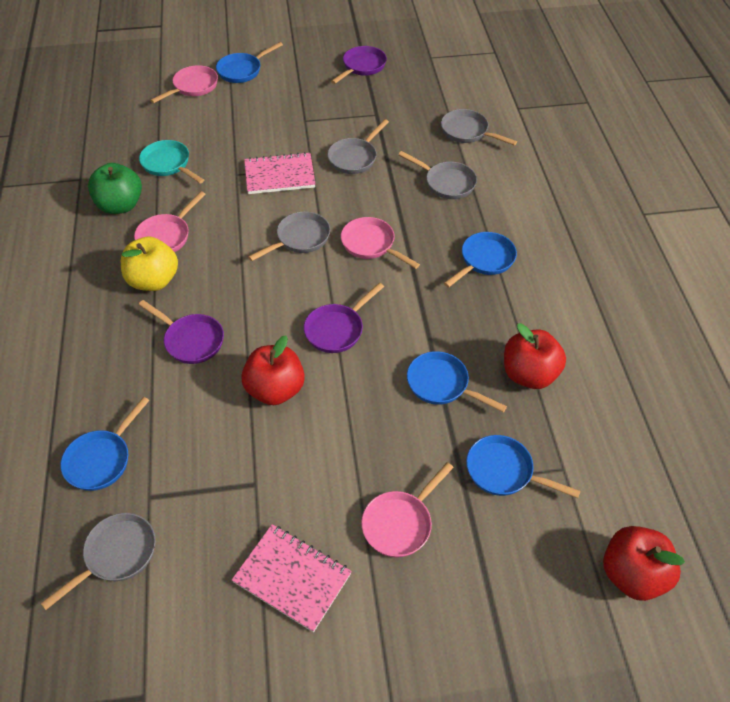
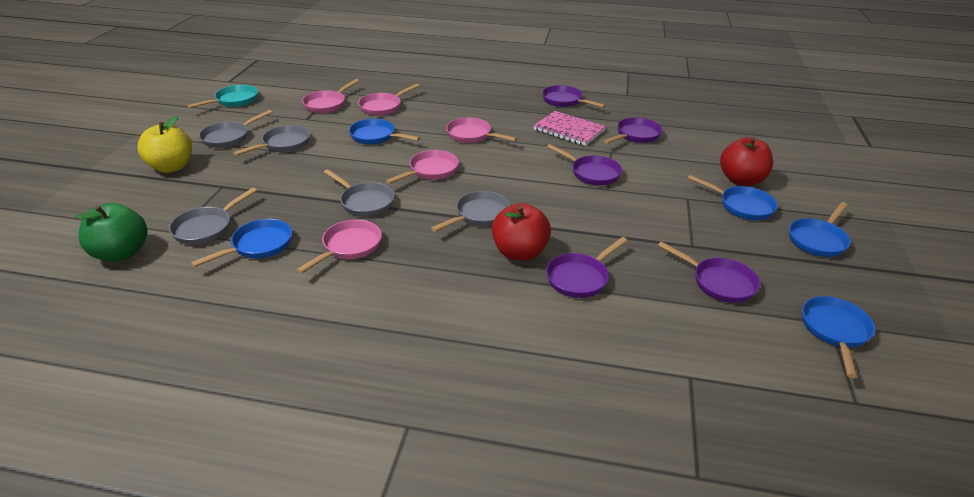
pink notebook: 2 -> 1
pink pan: 4 -> 5
purple pan: 3 -> 5
red apple: 3 -> 2

